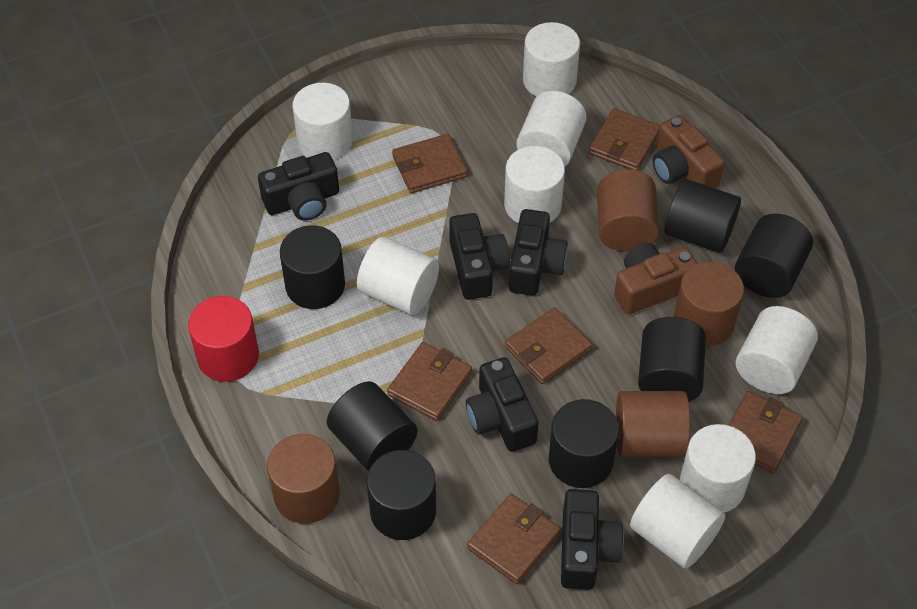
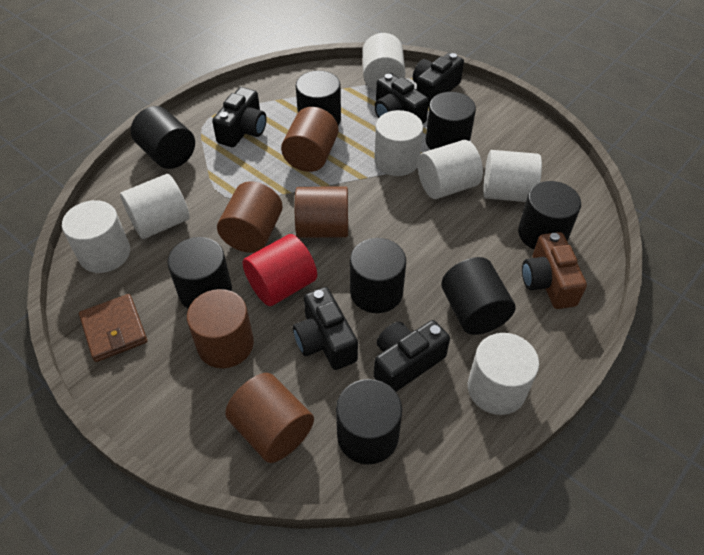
black cylinder: 7 -> 8
brown camera: 2 -> 1
brown cylinder: 4 -> 5
brown wallet: 6 -> 1
white cylinder: 8 -> 7

